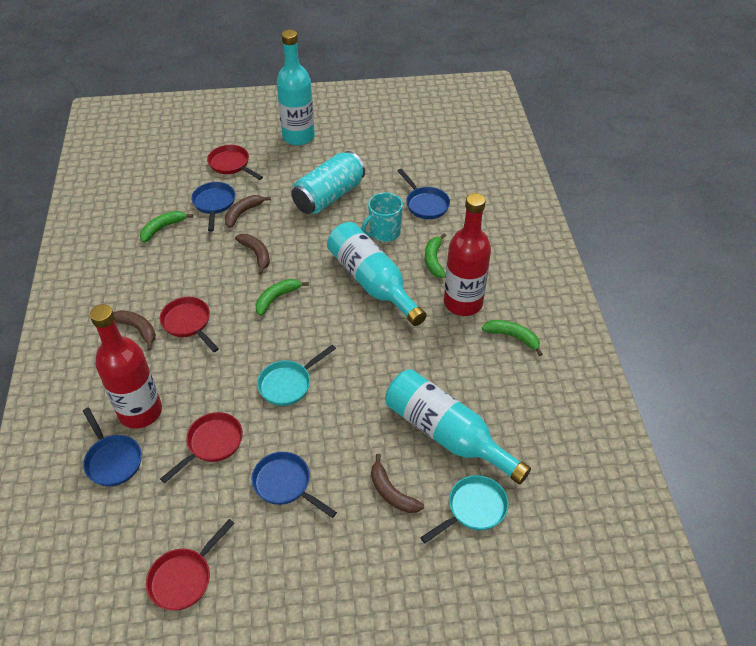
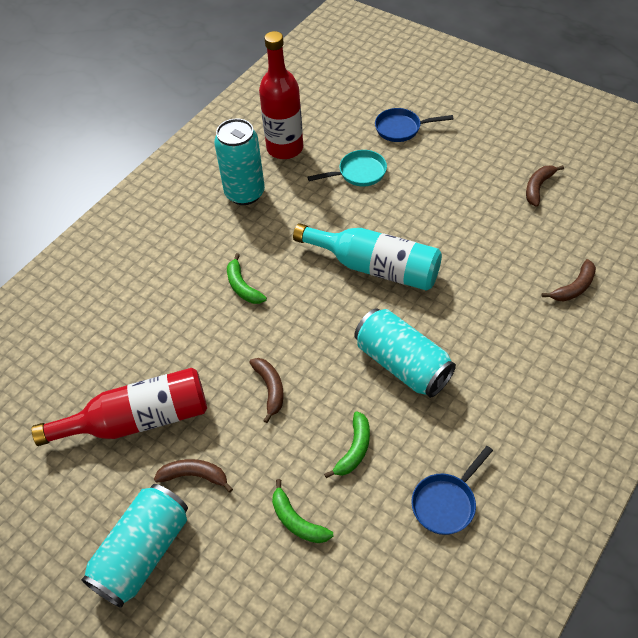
blue pan: 4 -> 2
green banana: 4 -> 3
red pan: 4 -> 0
turquoise bottle: 3 -> 1
turquoise can: 1 -> 3
turquoise mug: 1 -> 0
turquoise pan: 2 -> 1

